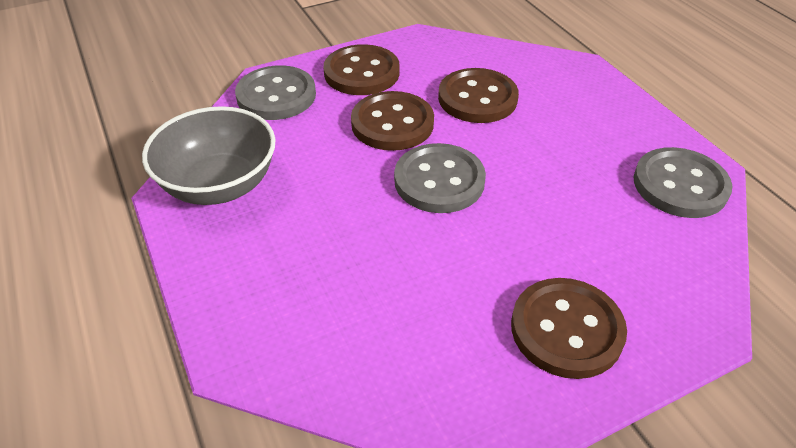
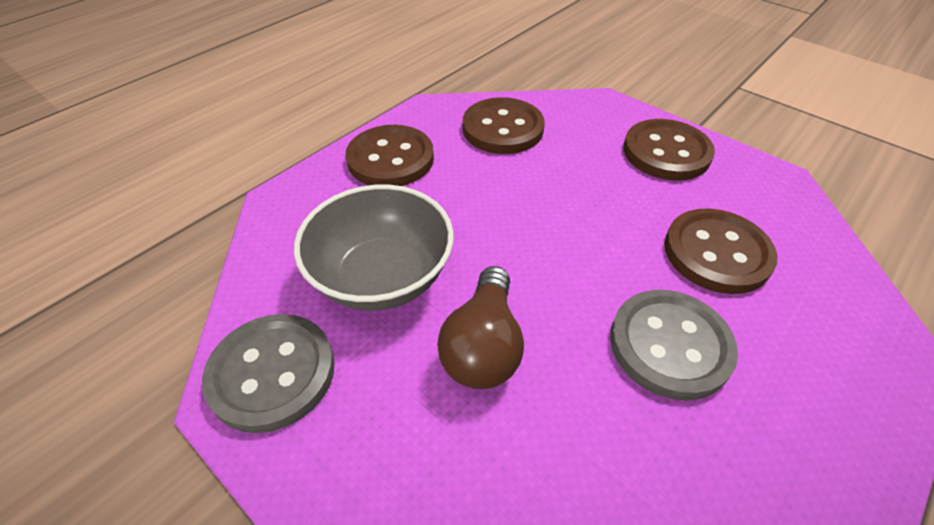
brown light bulb: 0 -> 1
grey button: 3 -> 2

